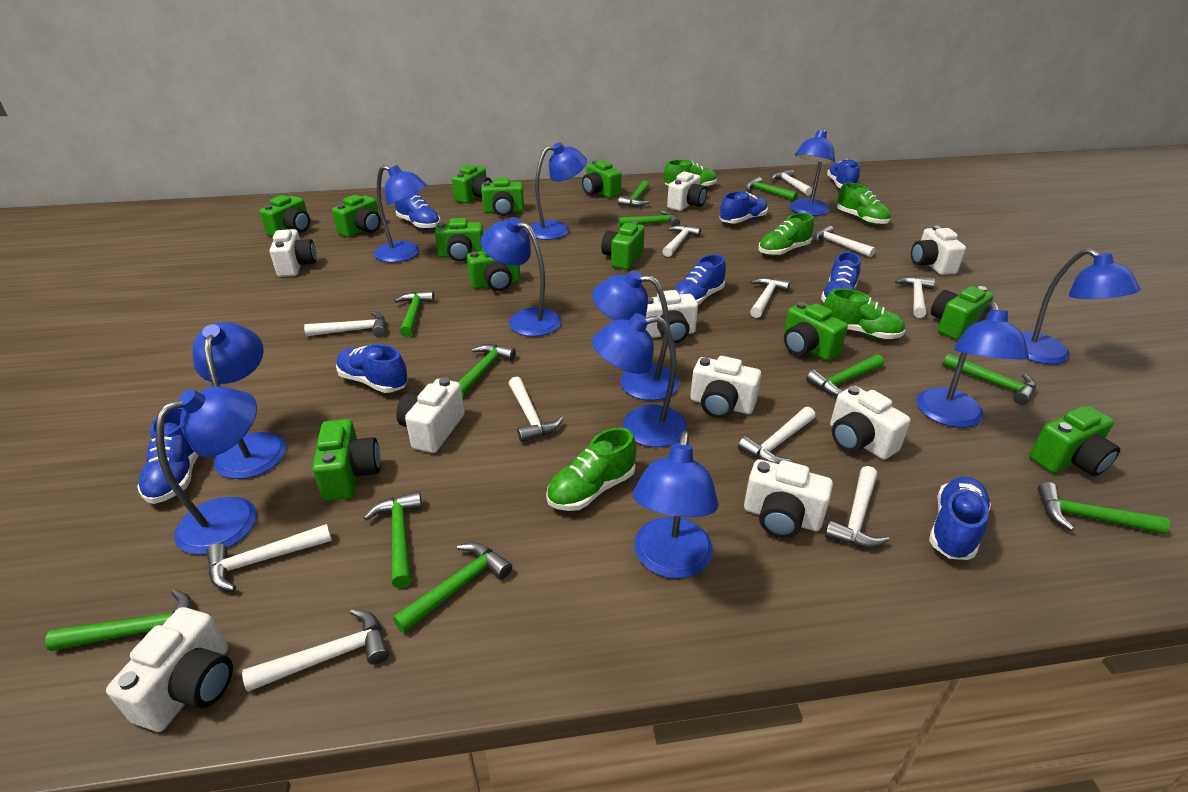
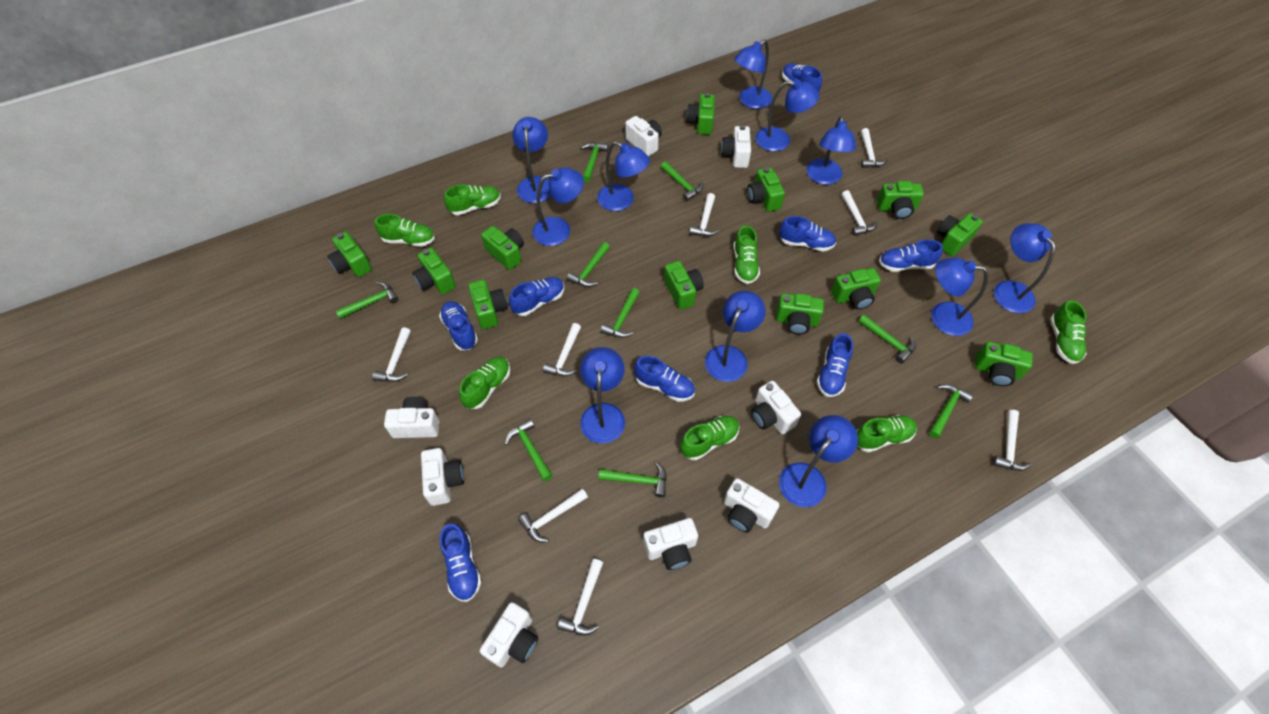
green hammer: 11 -> 9
green shoe: 5 -> 7
white camera: 9 -> 8
white hammer: 11 -> 8

